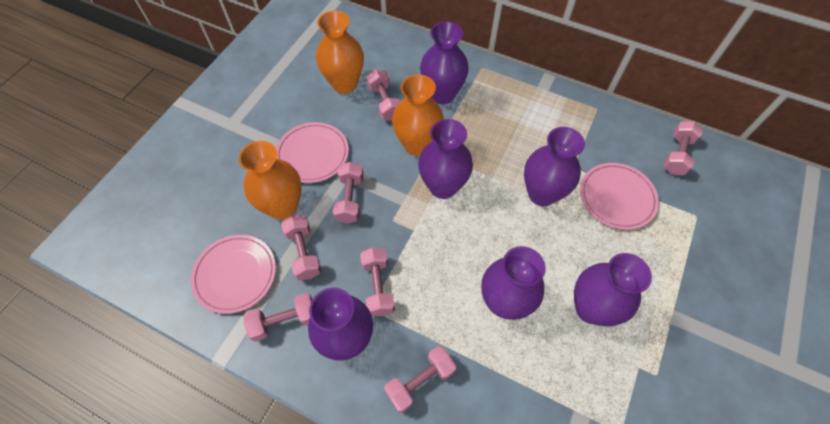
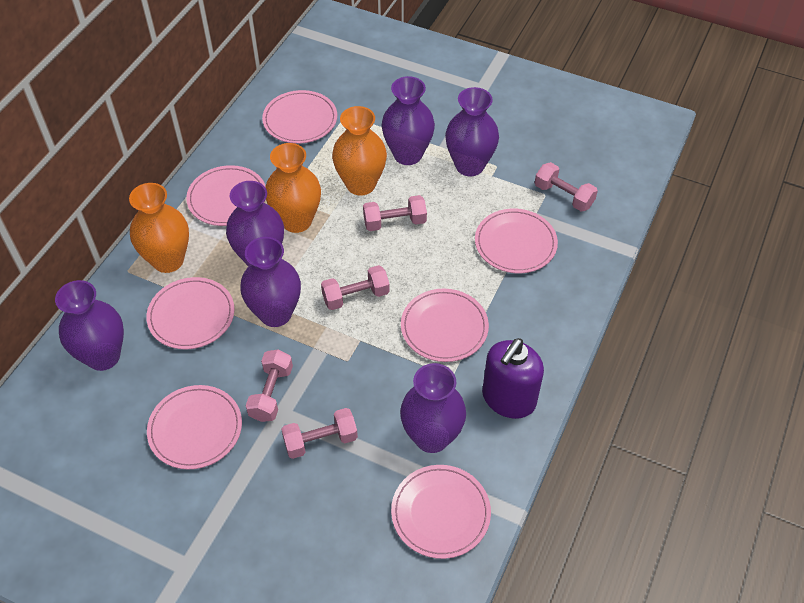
pink dumbbell: 7 -> 5
pink plate: 3 -> 7
purple soap dispenser: 0 -> 1

